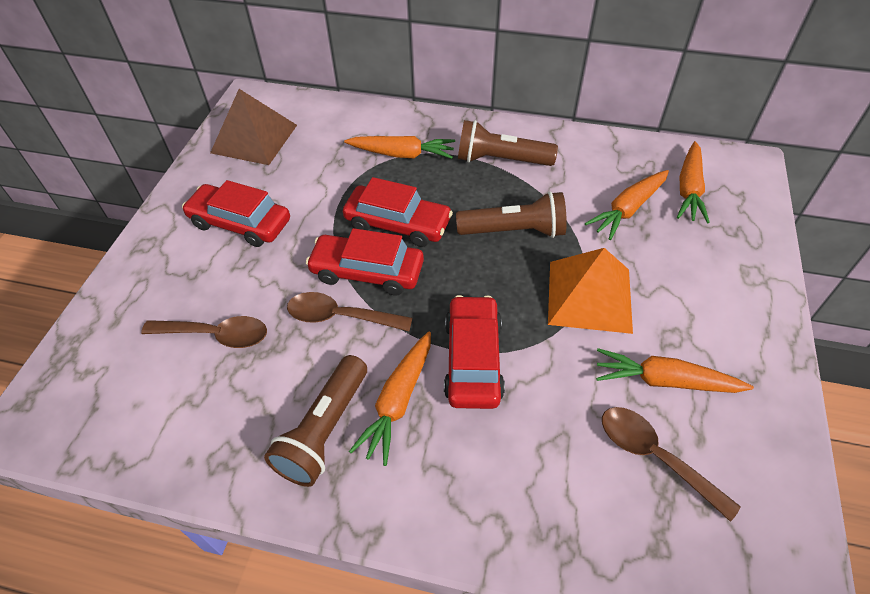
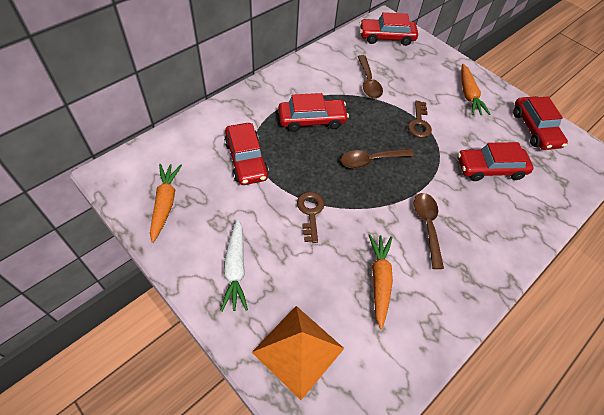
brown flashlight: 3 -> 0
brown key: 0 -> 2
brown pyramid: 1 -> 0
orange carrot: 5 -> 3
red car: 4 -> 5
white carrot: 0 -> 1

